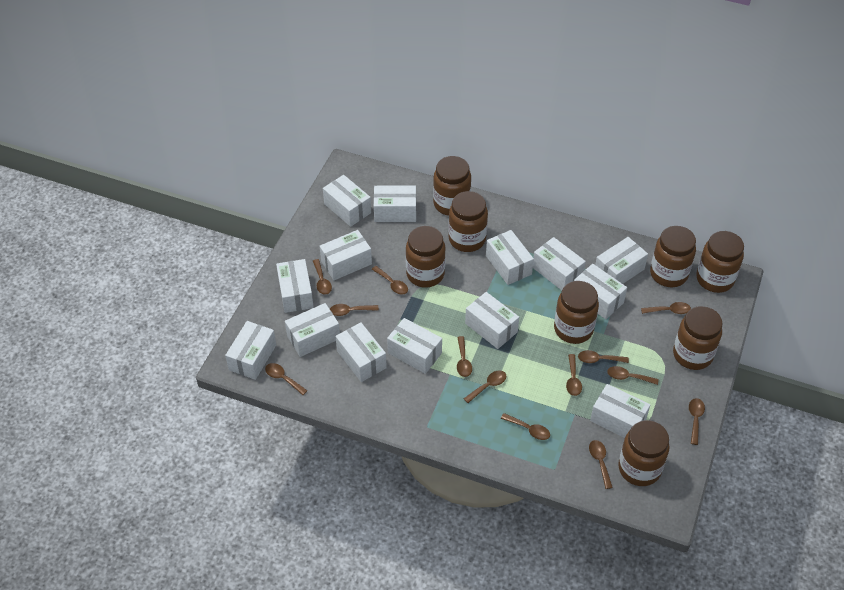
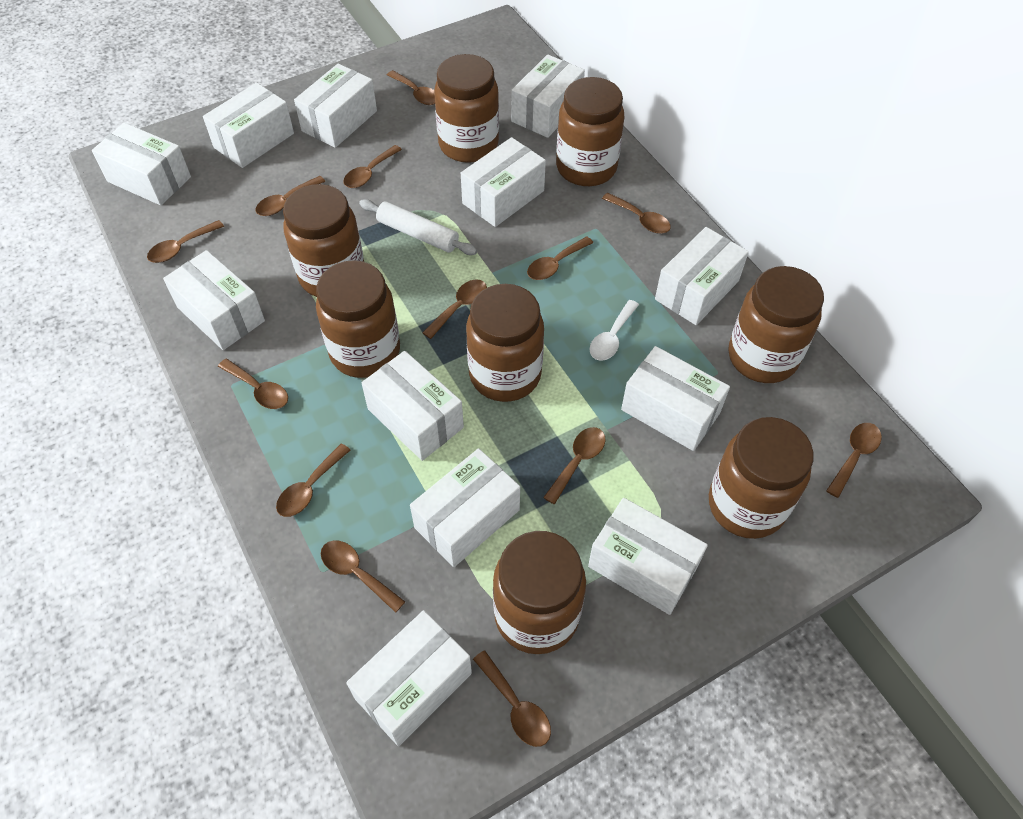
white box: 14 -> 12
white rolling pin: 0 -> 1
white spoon: 0 -> 1

